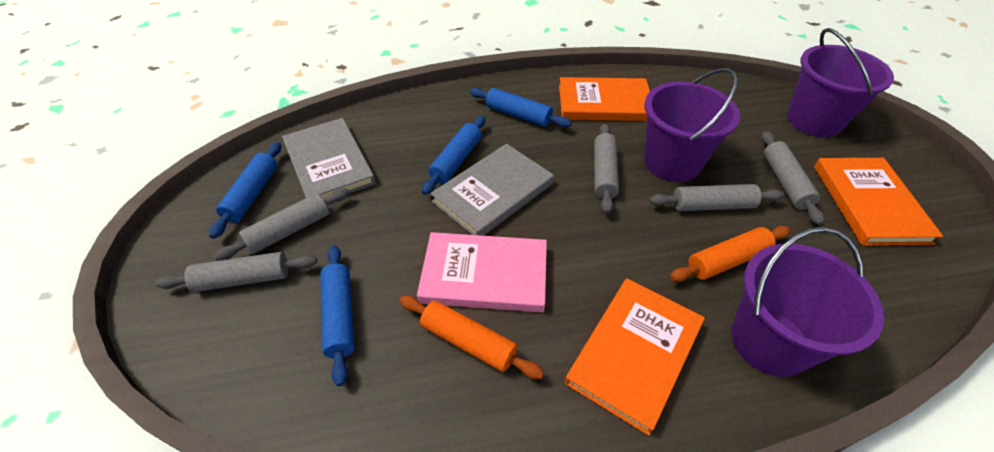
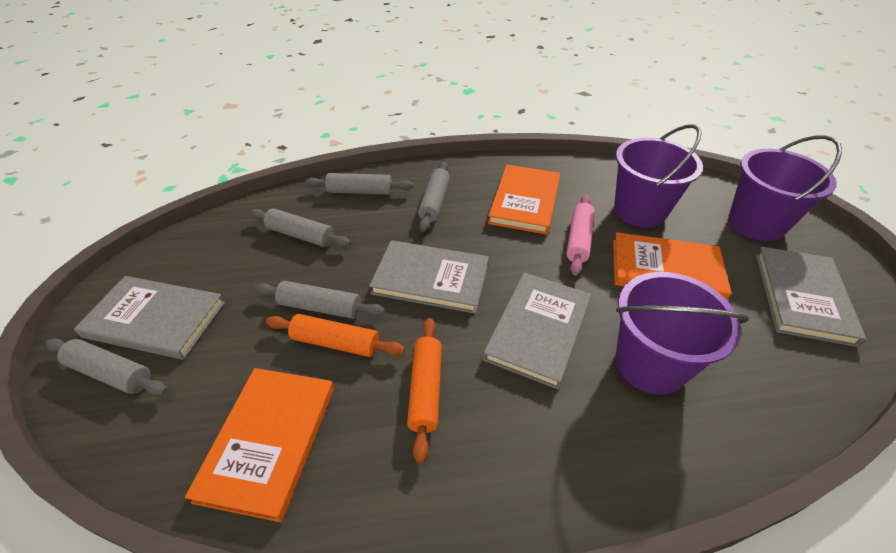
blue rolling pin: 4 -> 0
grey book: 2 -> 4
pink book: 1 -> 0
pink rolling pin: 0 -> 1

